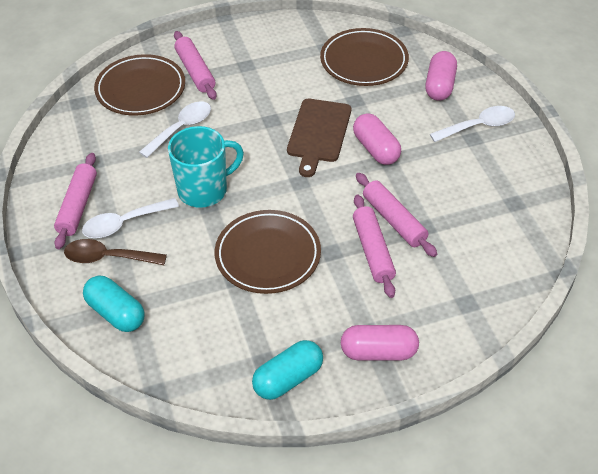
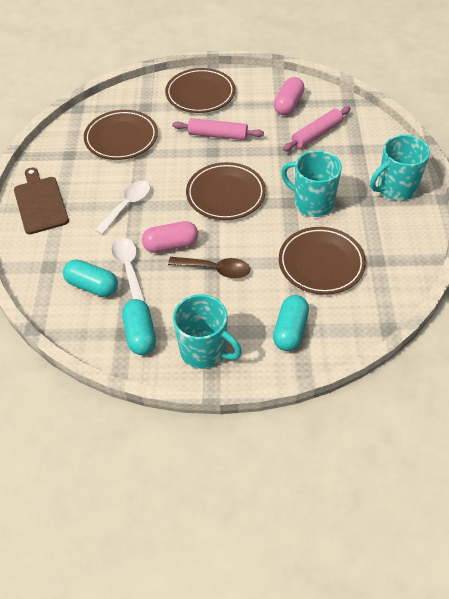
brown plate: 3 -> 4
pink capsule: 3 -> 2
pink rolling pin: 4 -> 2
turquoise capsule: 2 -> 3
turquoise mug: 1 -> 3
white spoon: 3 -> 2

